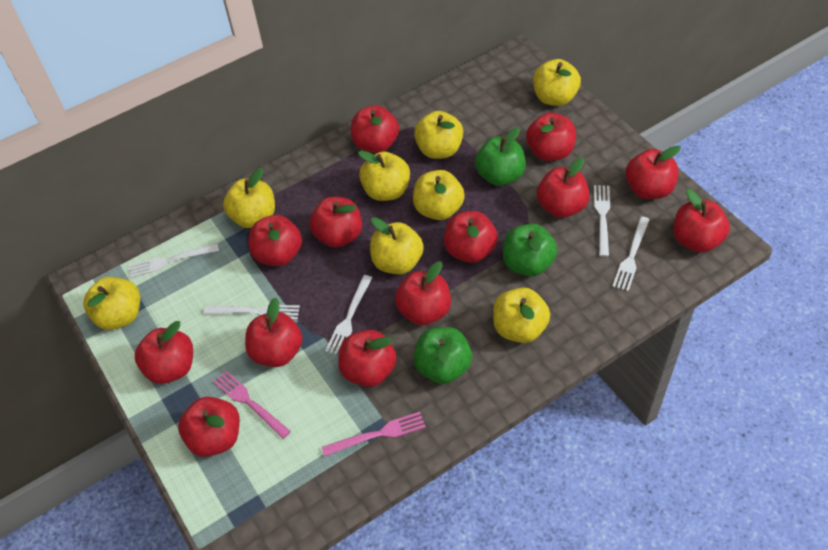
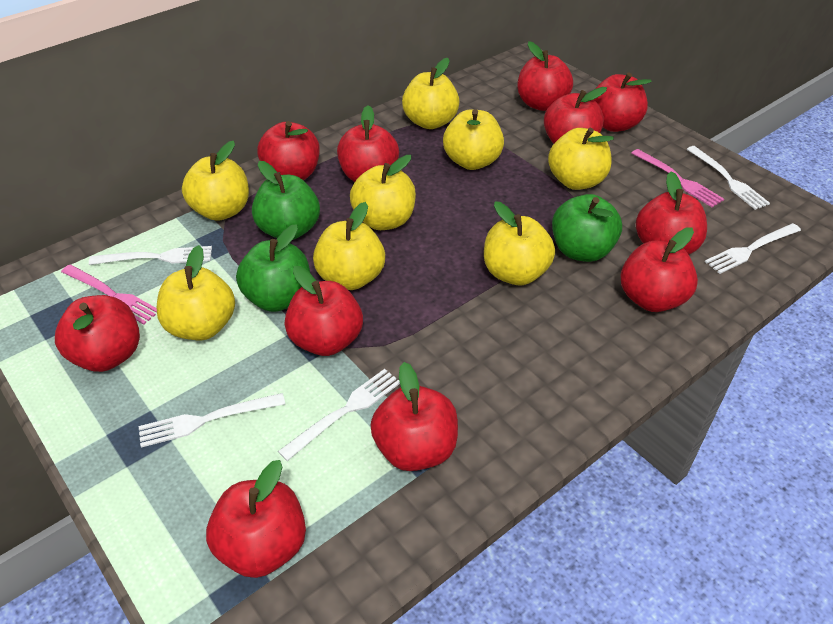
red apple: 13 -> 11

